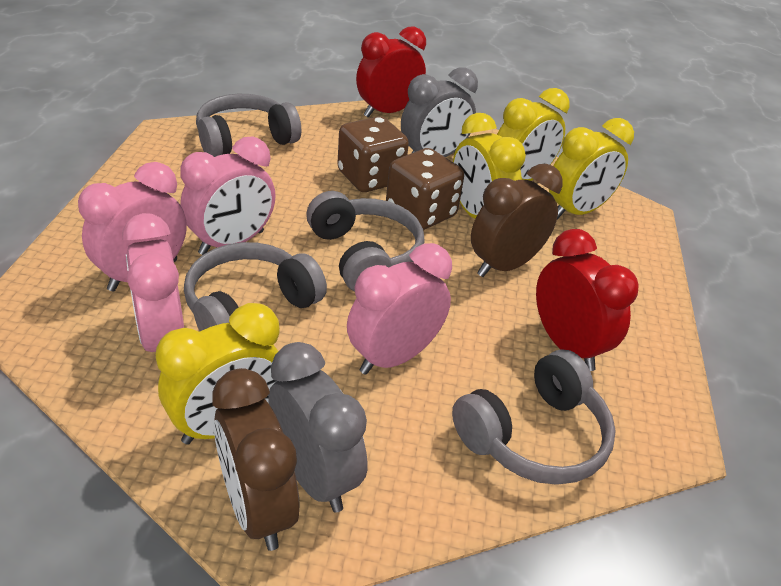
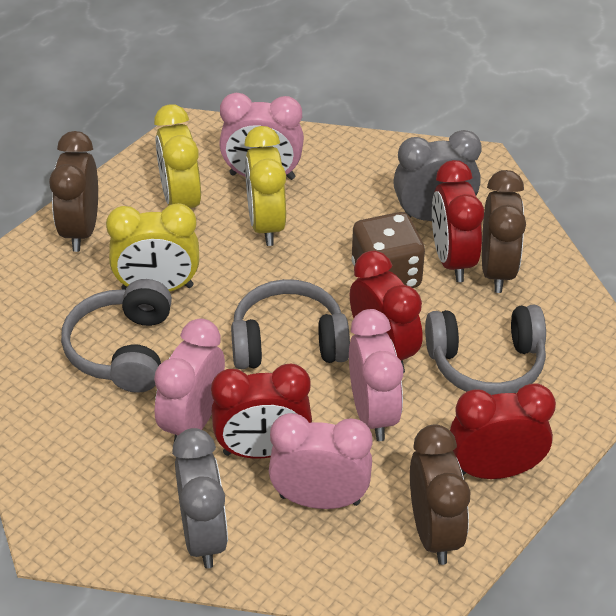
brown clock: 2 -> 3
brown dice: 2 -> 1
grey headphones: 4 -> 3
red clock: 2 -> 4
yellow clock: 4 -> 3

